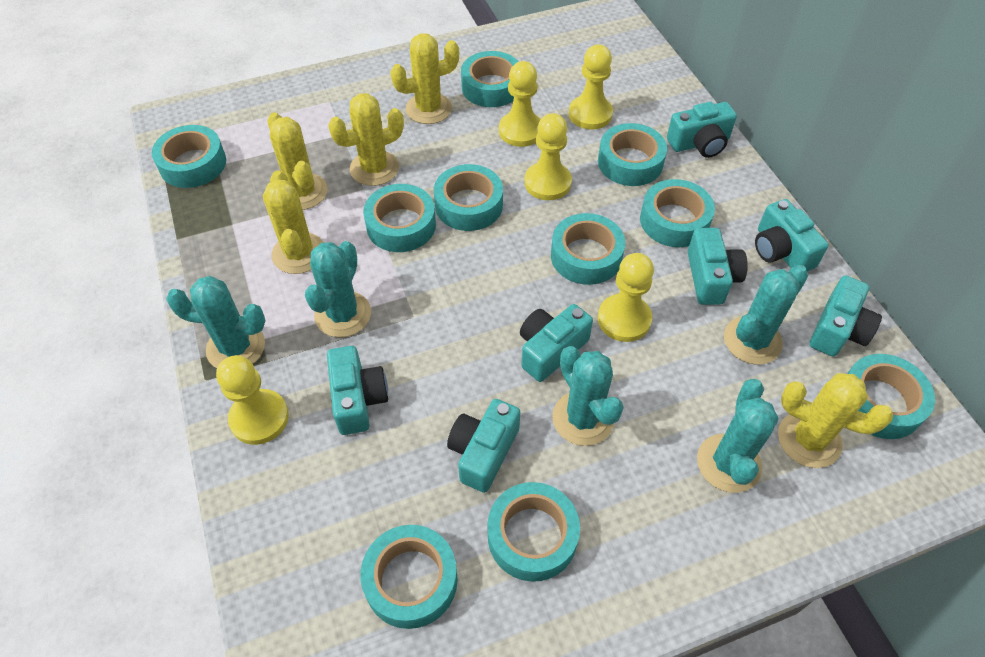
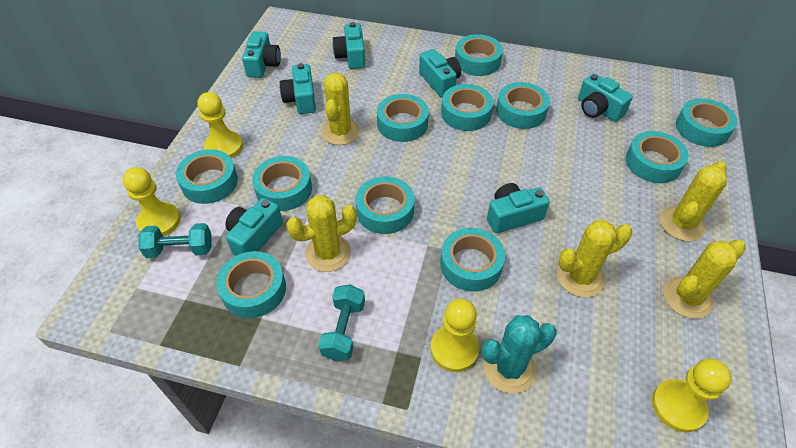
turquoise cactus: 5 -> 1
turquoise dumbbell: 0 -> 2
turquoise tape: 10 -> 11
yellow pawn: 5 -> 4

